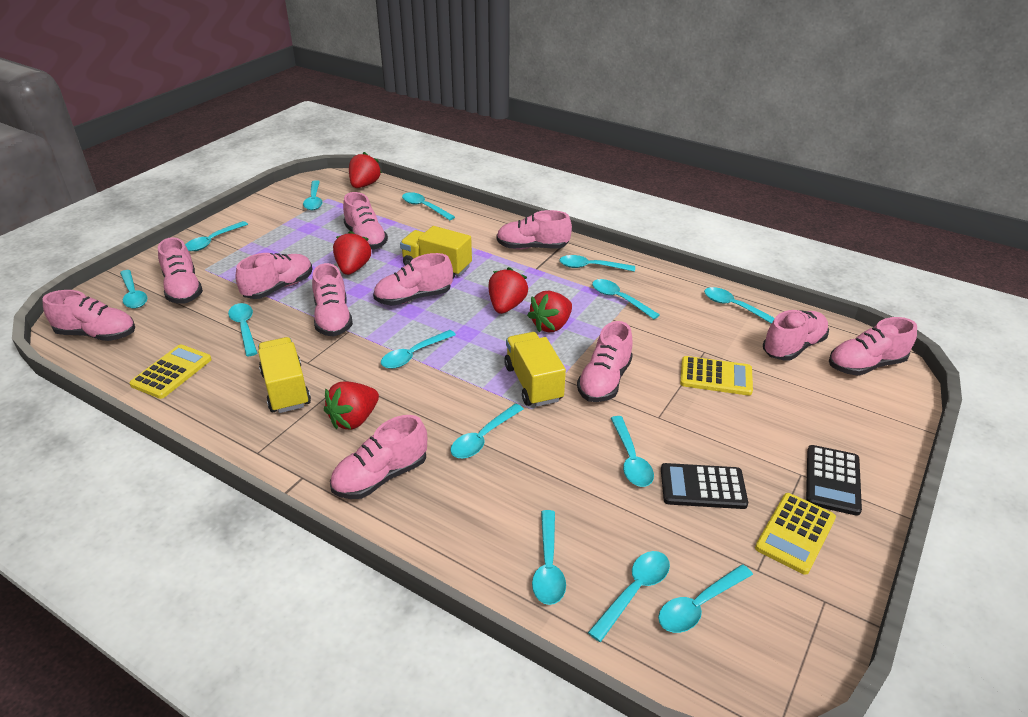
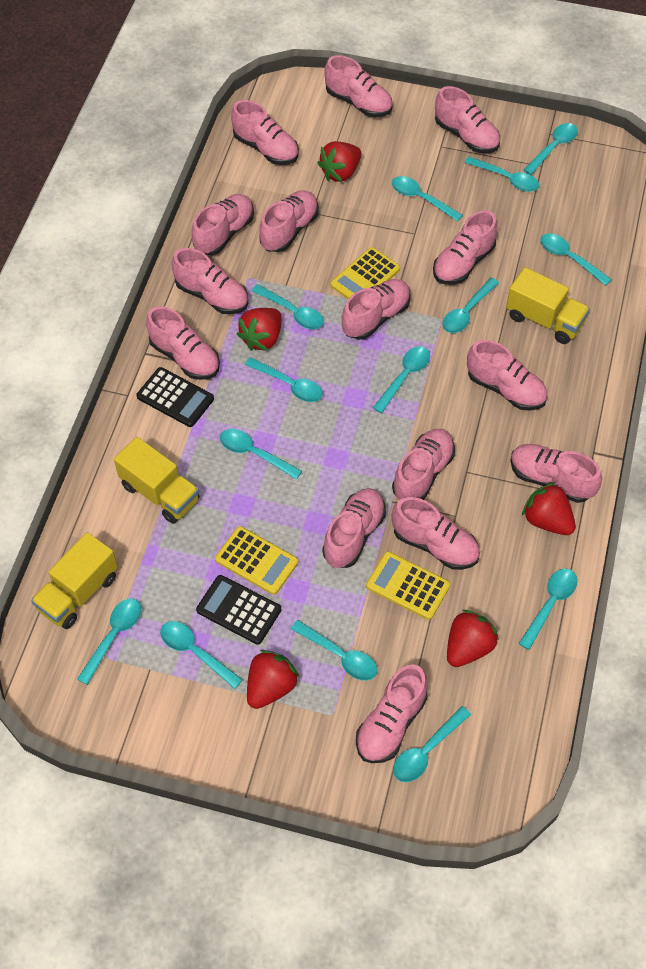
pink shoe: 11 -> 15

